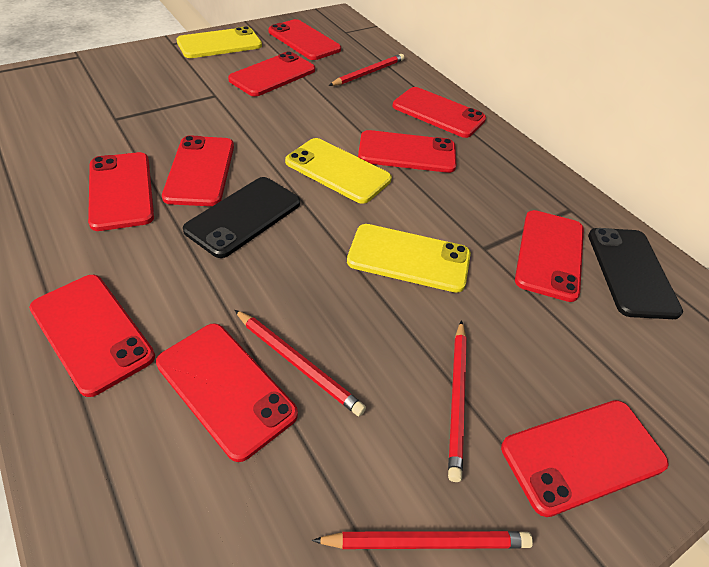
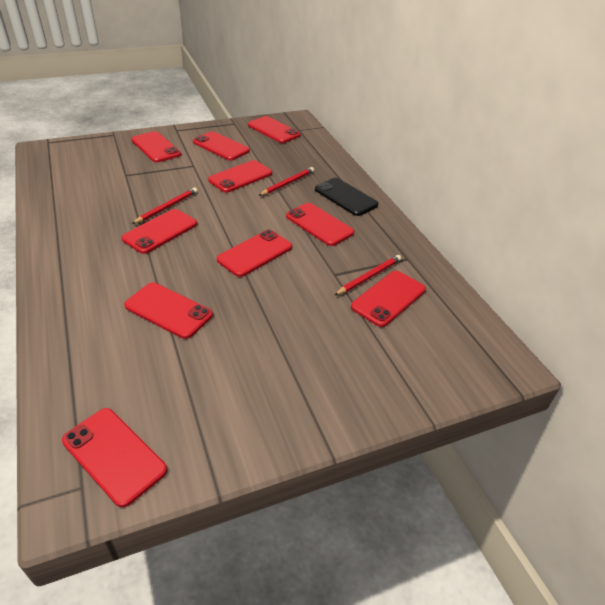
black phone: 2 -> 1
red pencil: 4 -> 3
yellow phone: 3 -> 0

